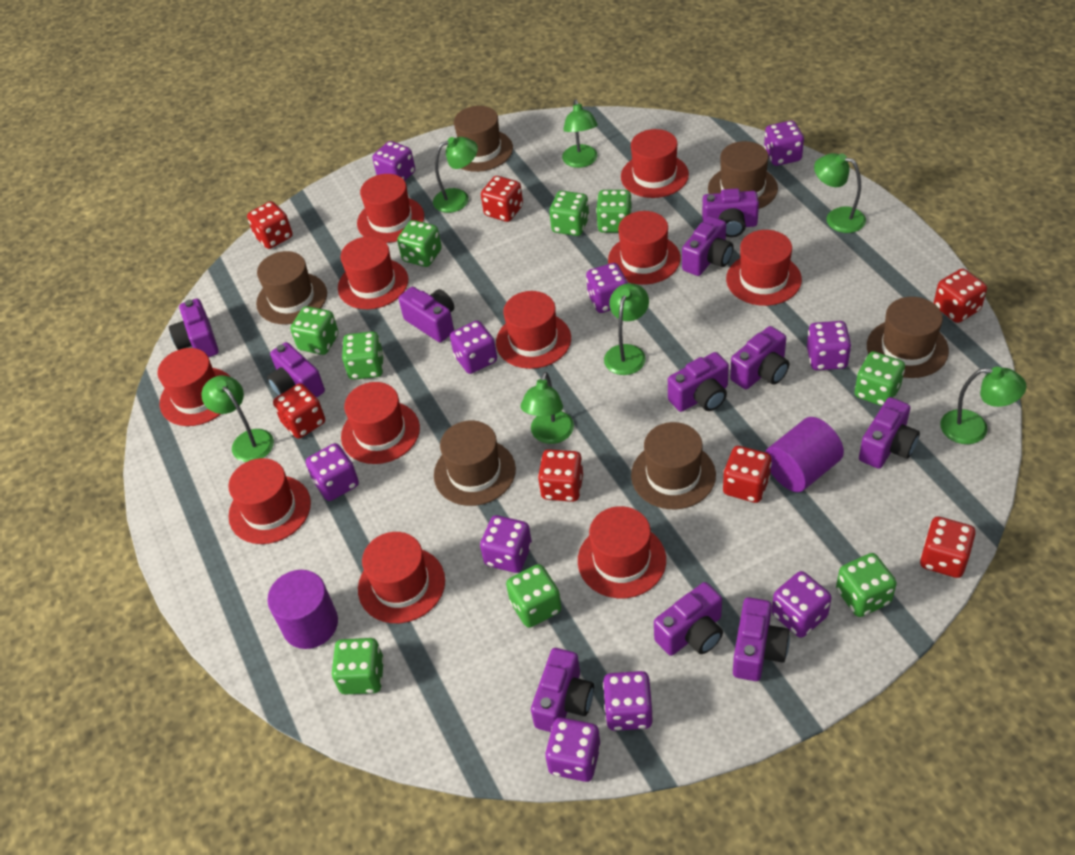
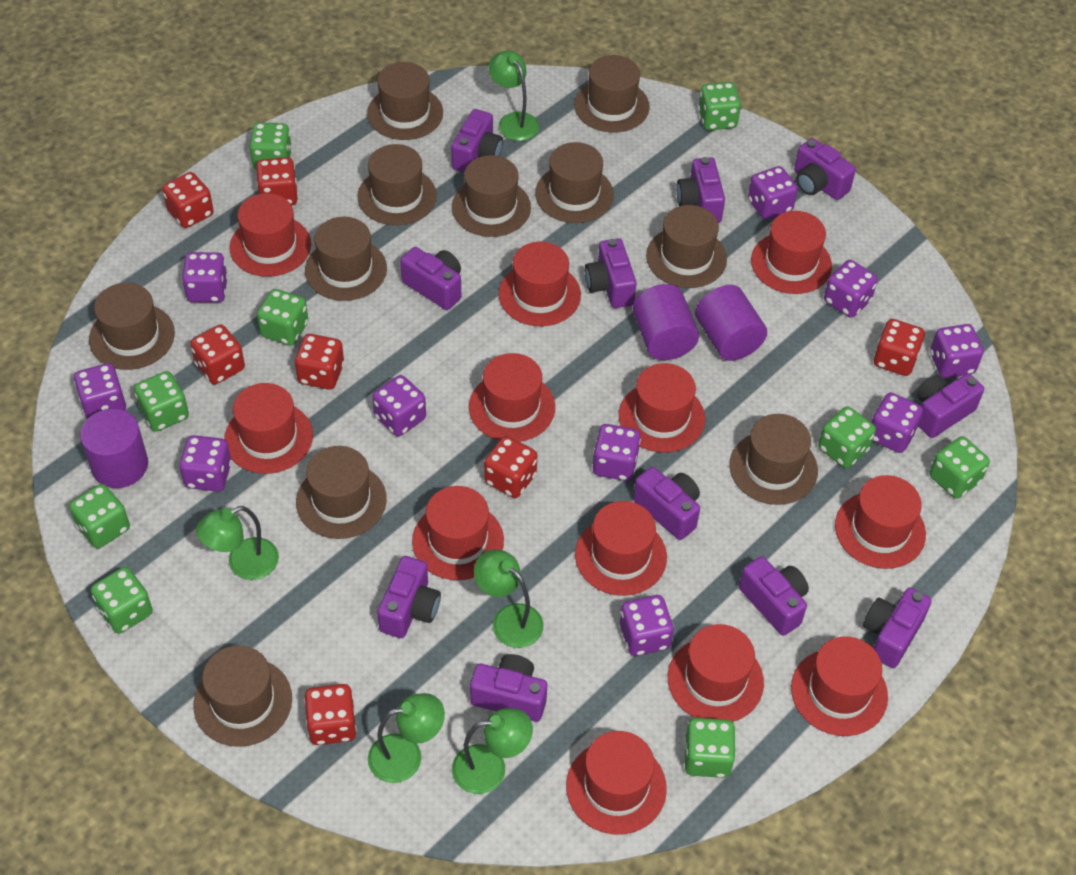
brown hat: 6 -> 11
green lamp: 7 -> 5
purple cylinder: 2 -> 3
red hat: 11 -> 12

